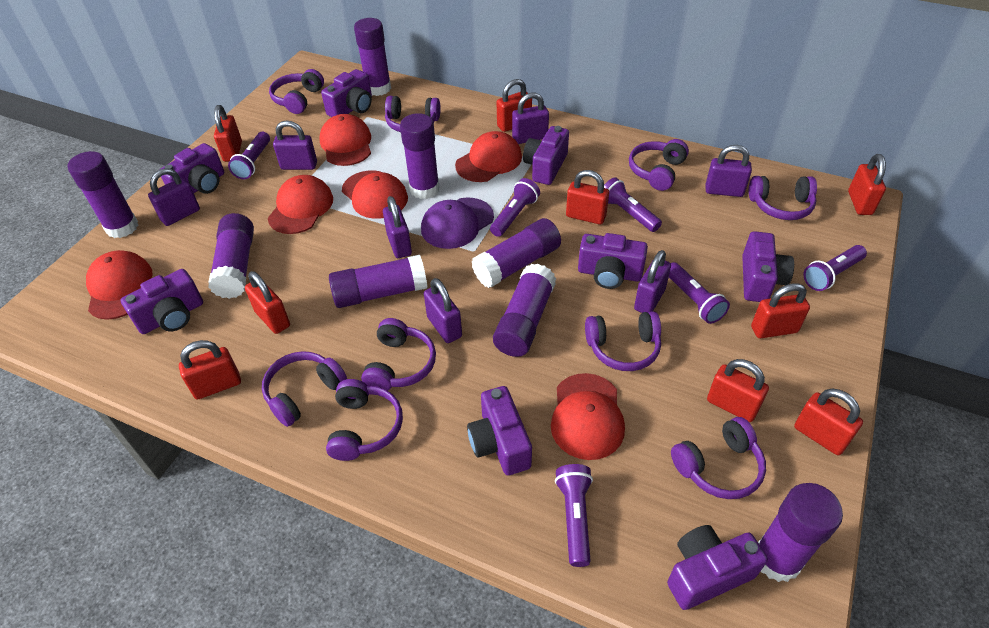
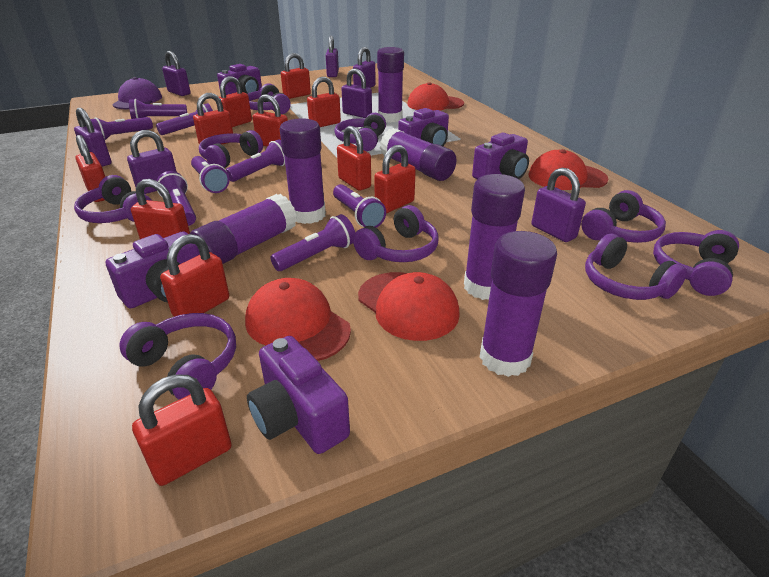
purple camera: 8 -> 5
purple flashlight: 6 -> 8
purple glue stick: 8 -> 6
red cap: 6 -> 4
red padlock: 9 -> 11

